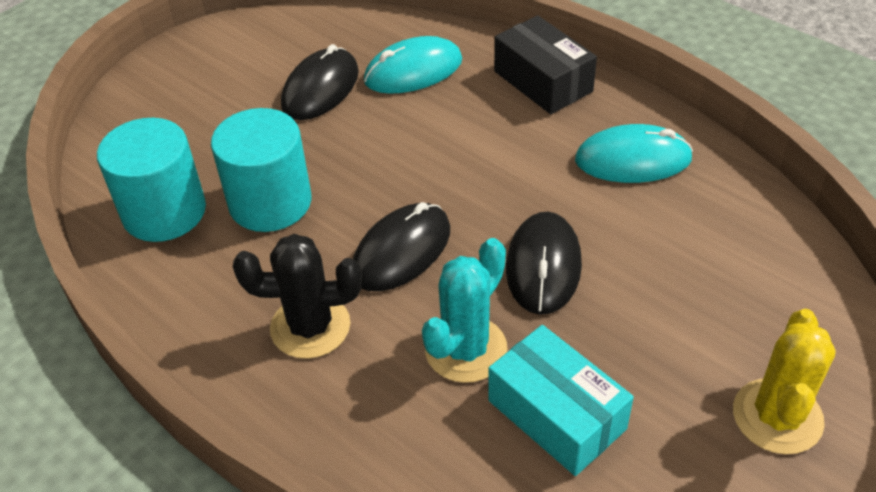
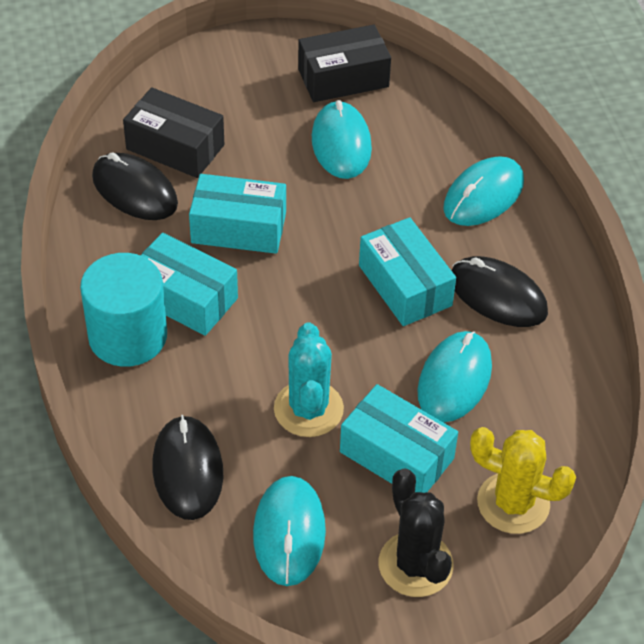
black box: 1 -> 2
turquoise box: 1 -> 4
turquoise cylinder: 2 -> 1
turquoise mouse: 2 -> 4

